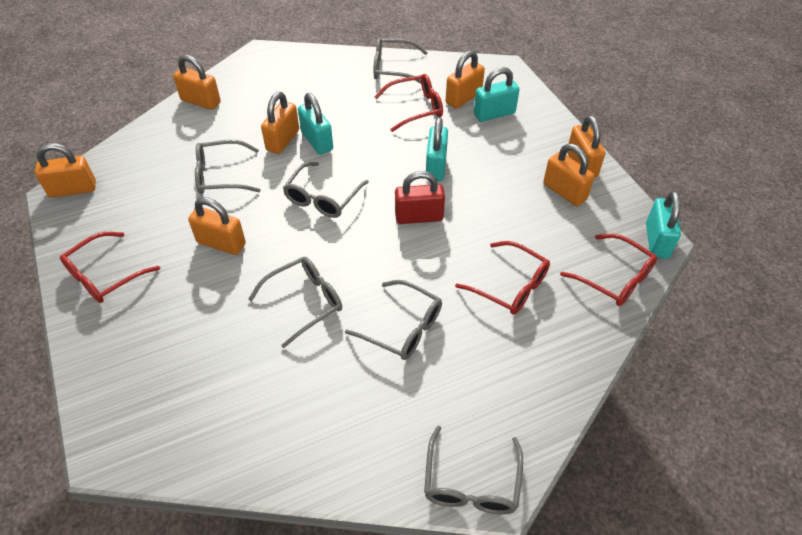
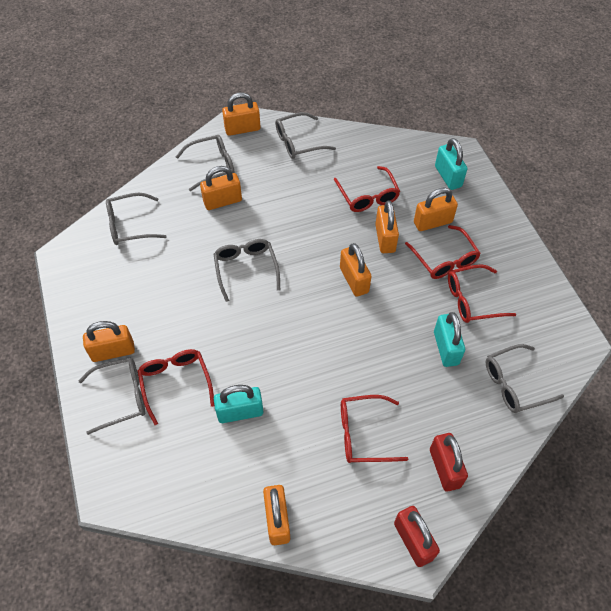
red glasses: 4 -> 5
red padlock: 1 -> 2
turquoise padlock: 4 -> 3

